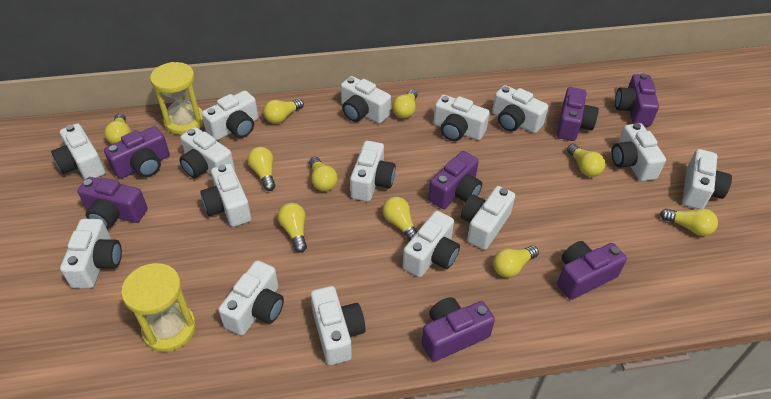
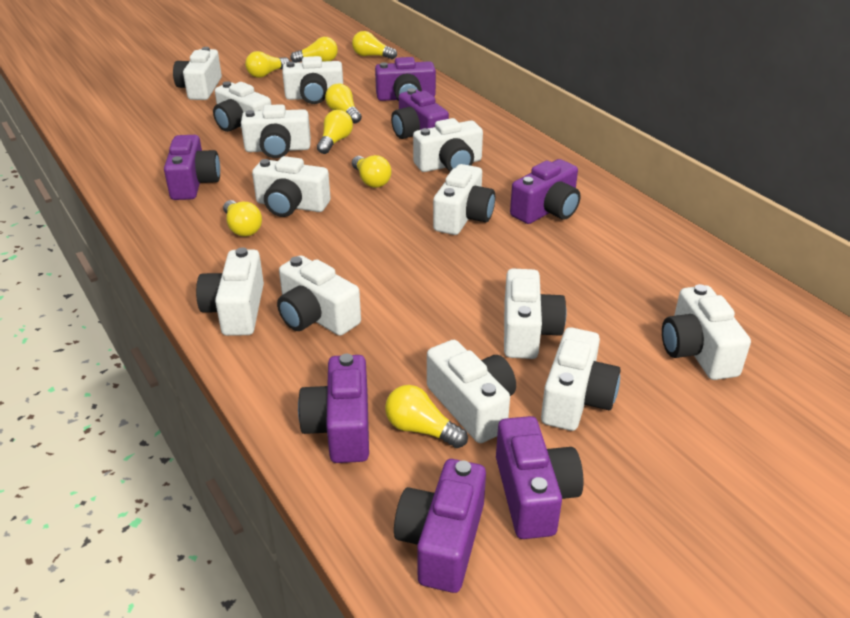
white camera: 15 -> 13
yellow hourglass: 2 -> 0
yellow light bulb: 10 -> 8

